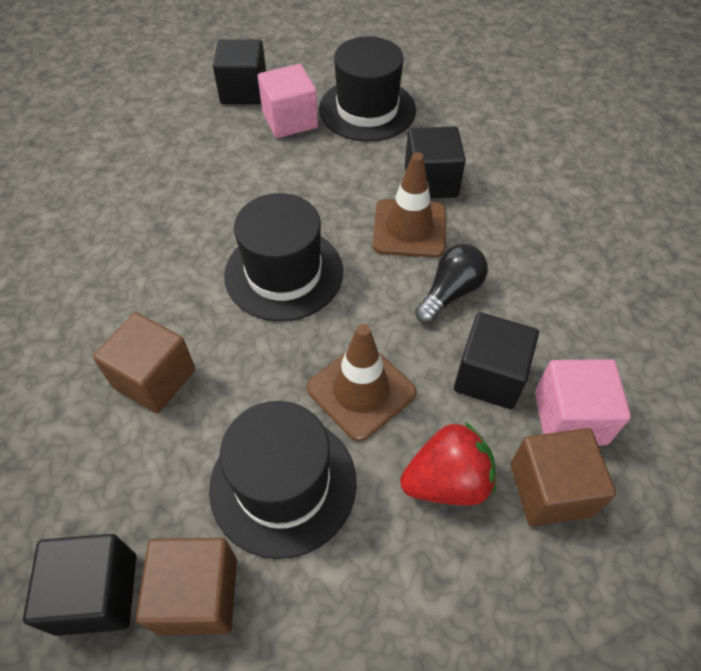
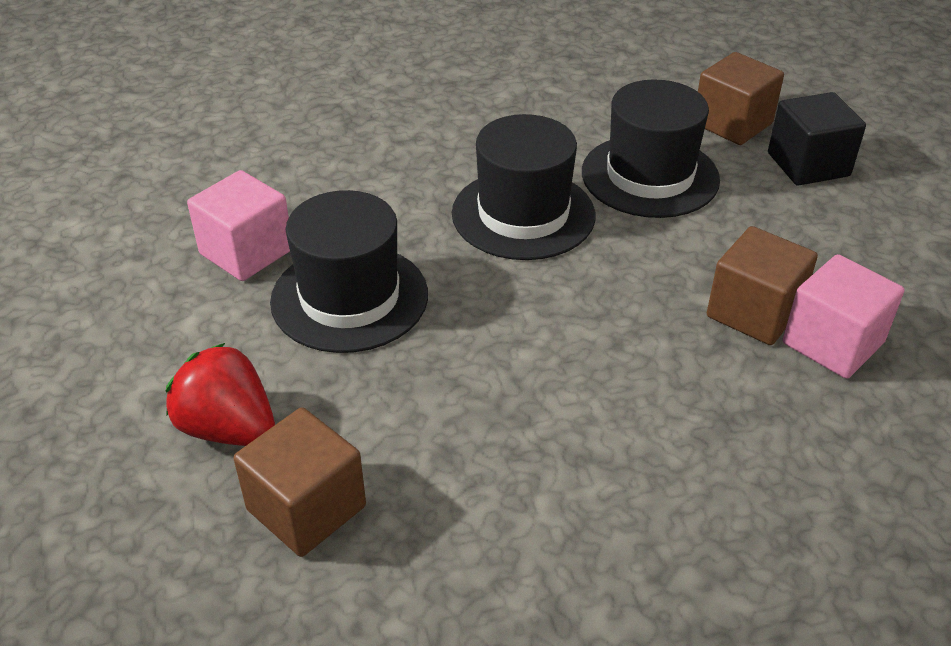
black cube: 4 -> 1
black light bulb: 1 -> 0
brown traffic cone: 2 -> 0

